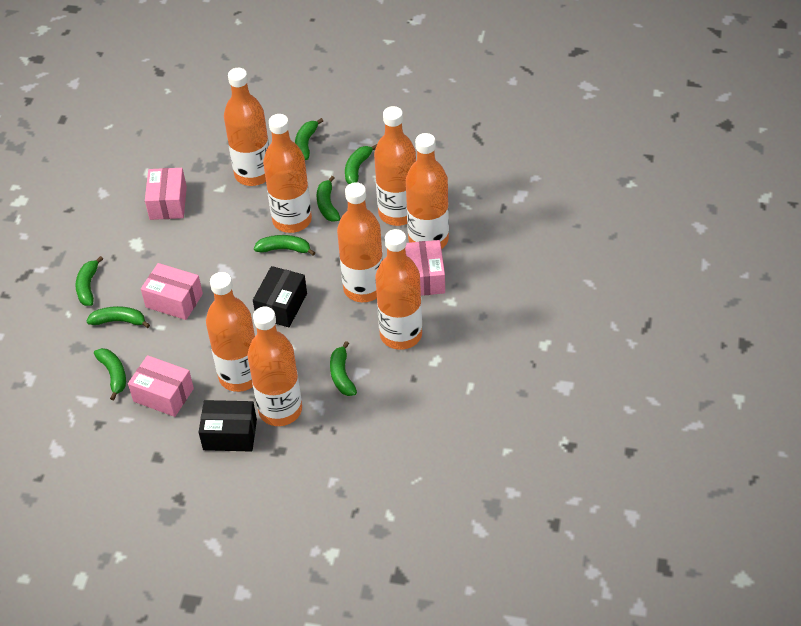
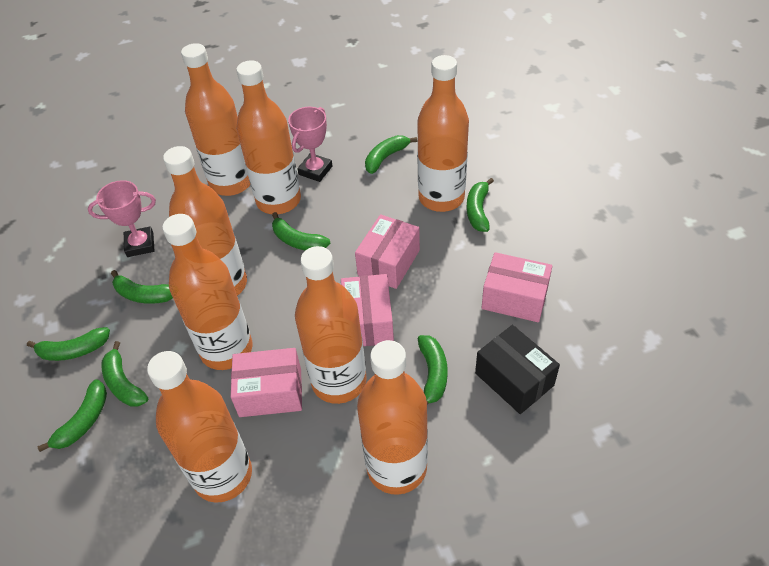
black box: 2 -> 1
pink trophy: 0 -> 2

